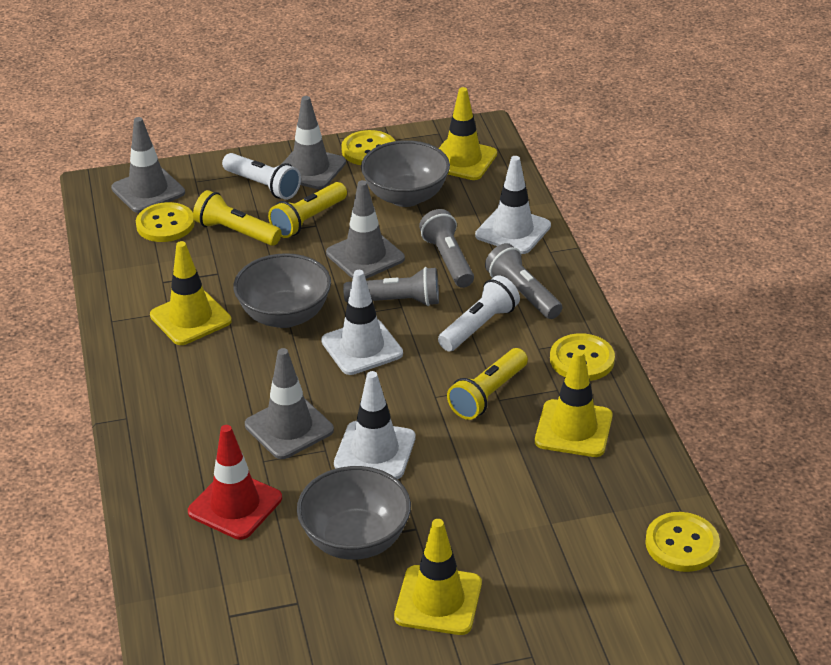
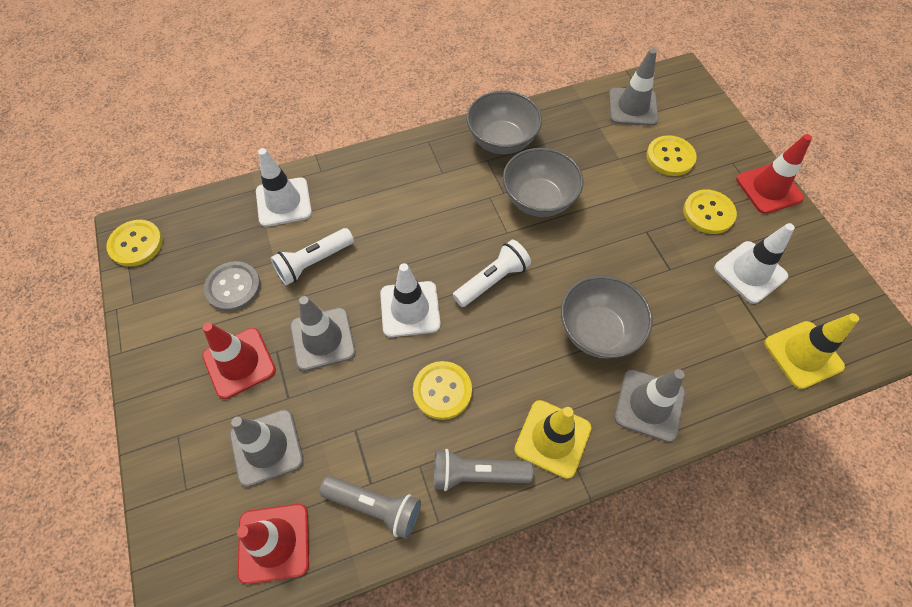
grey button: 0 -> 1
grey flashlight: 3 -> 2
red traffic cone: 1 -> 3
yellow flashlight: 3 -> 0
yellow traffic cone: 4 -> 2

